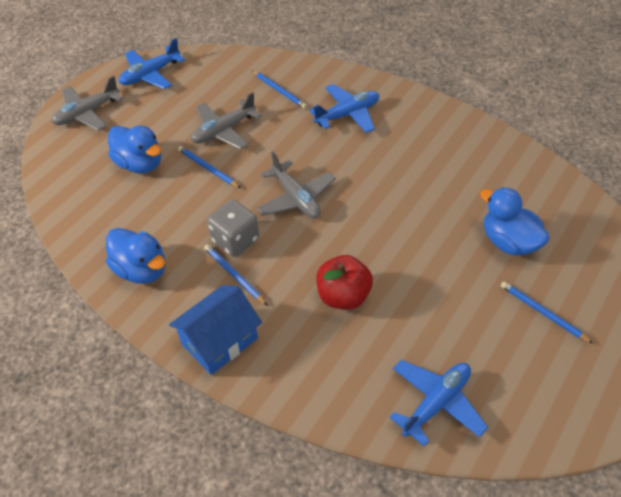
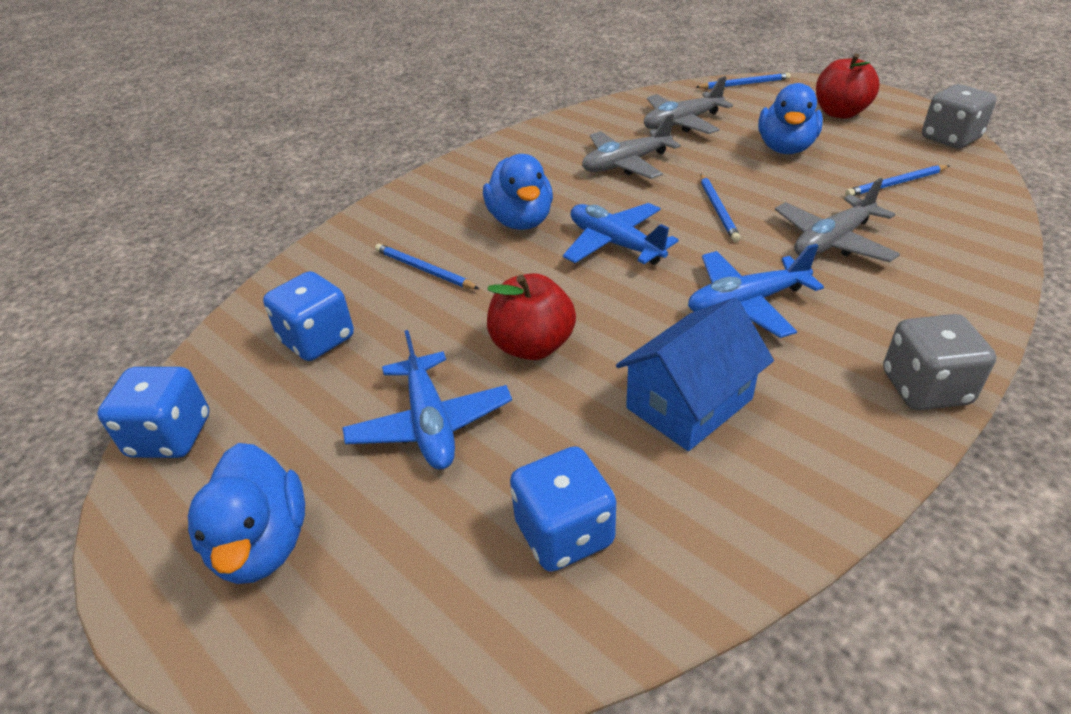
blue dice: 0 -> 3
grey dice: 1 -> 2
red apple: 1 -> 2

